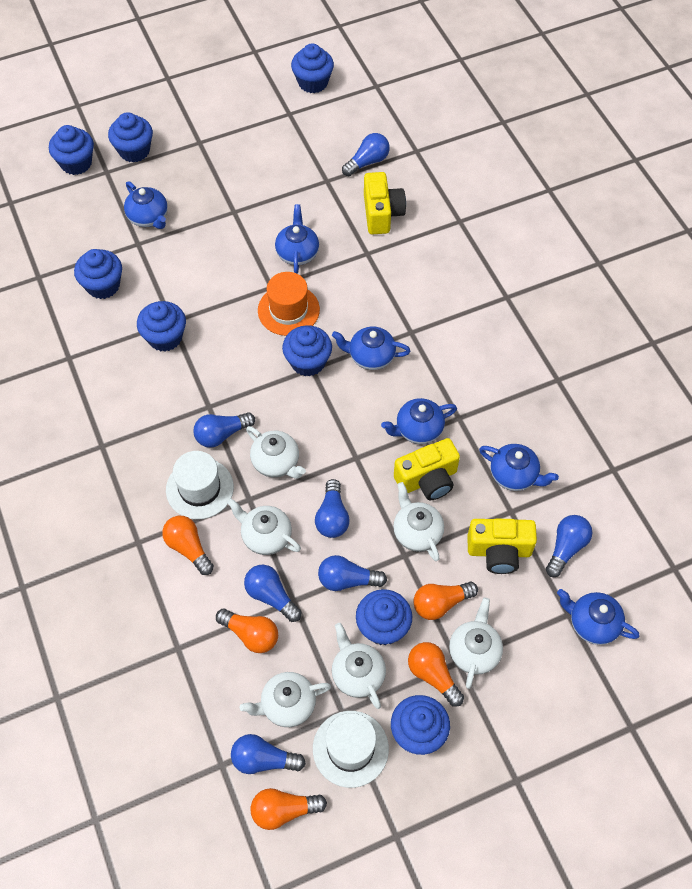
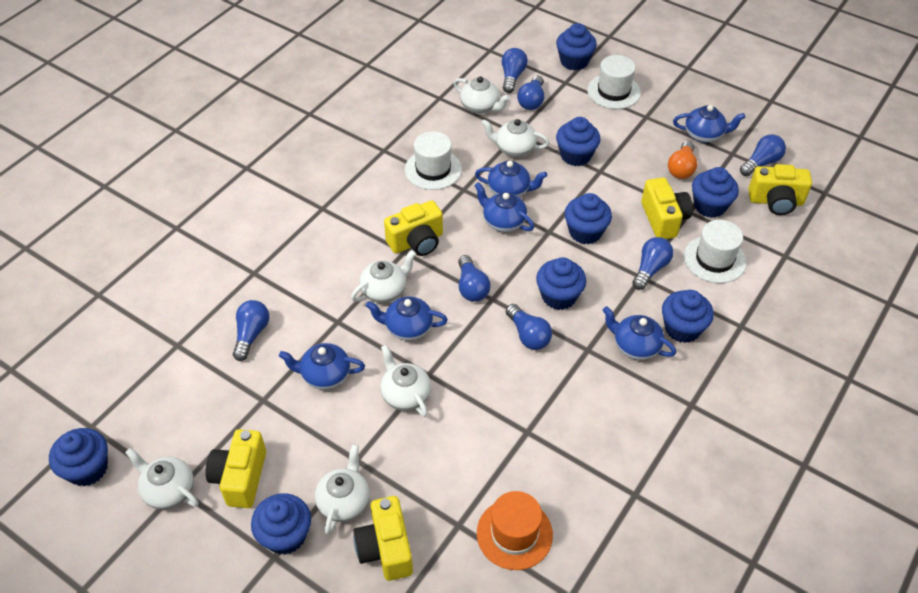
orange light bulb: 5 -> 1
white hat: 2 -> 3
yellow camera: 3 -> 5

